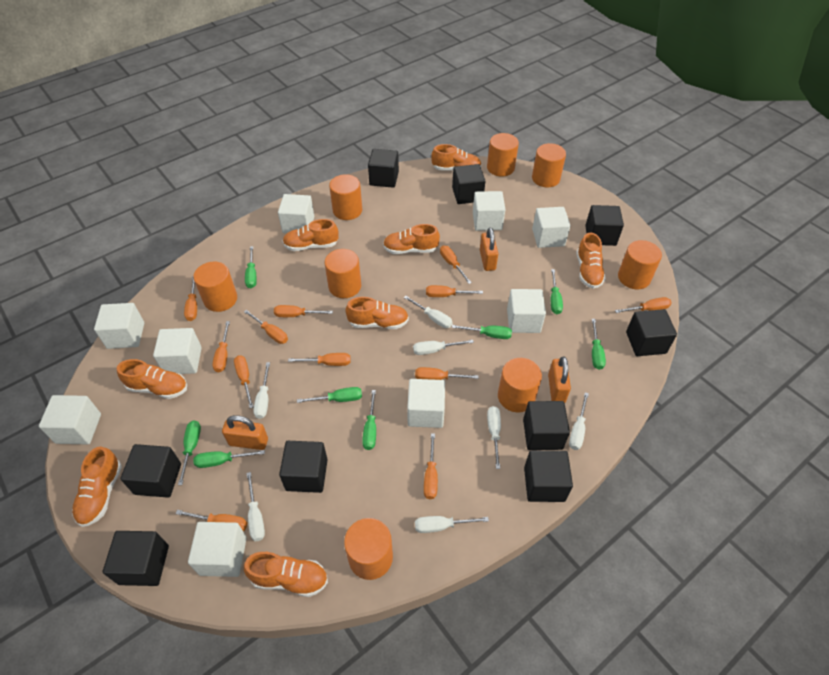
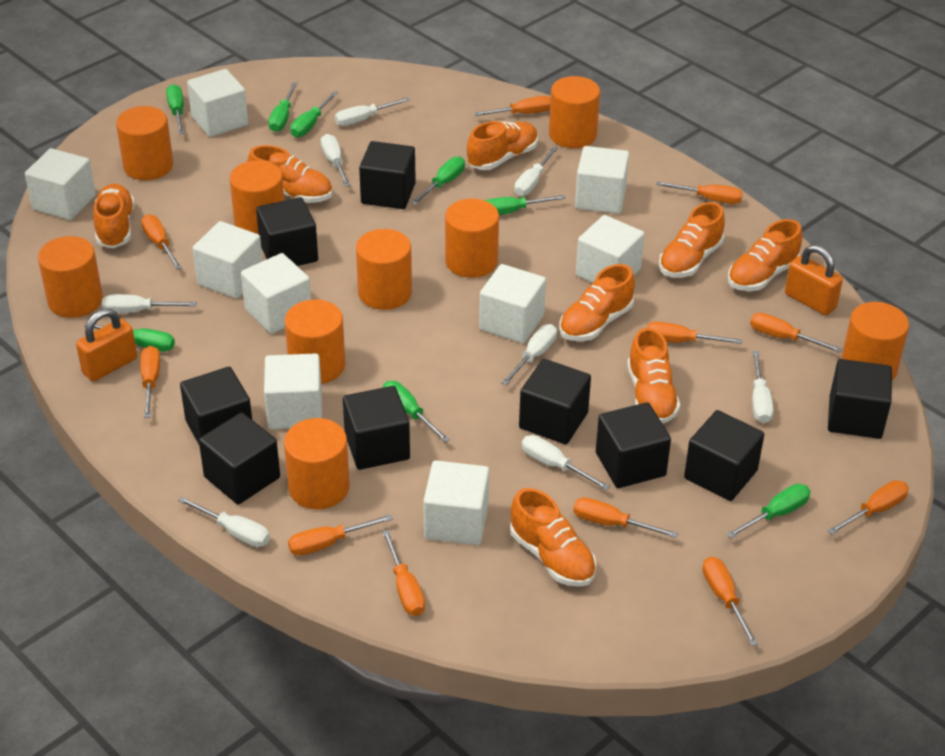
orange cylinder: 8 -> 9
orange padlock: 3 -> 2
orange screwdriver: 12 -> 11
white screwdriver: 7 -> 8

